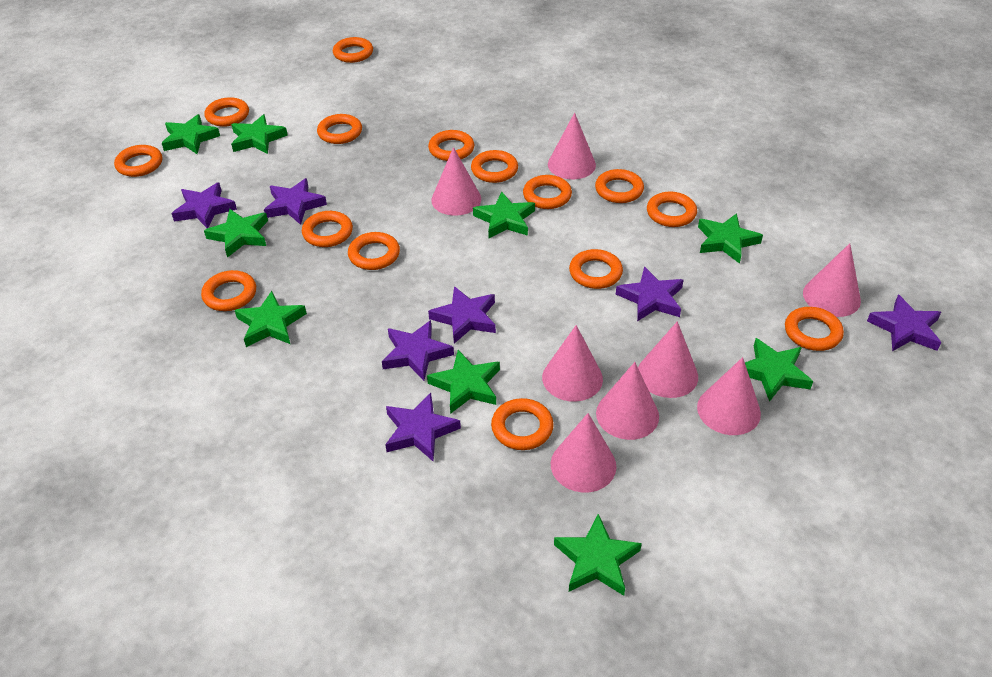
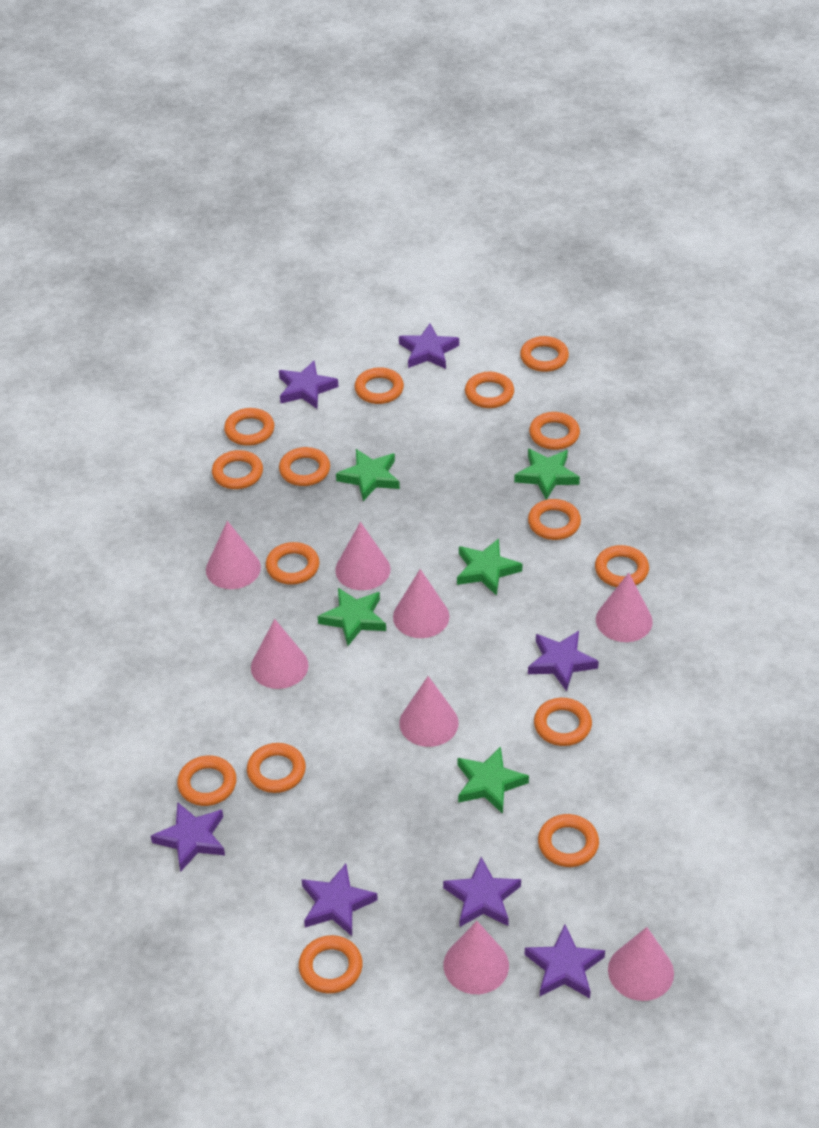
green star: 9 -> 5

